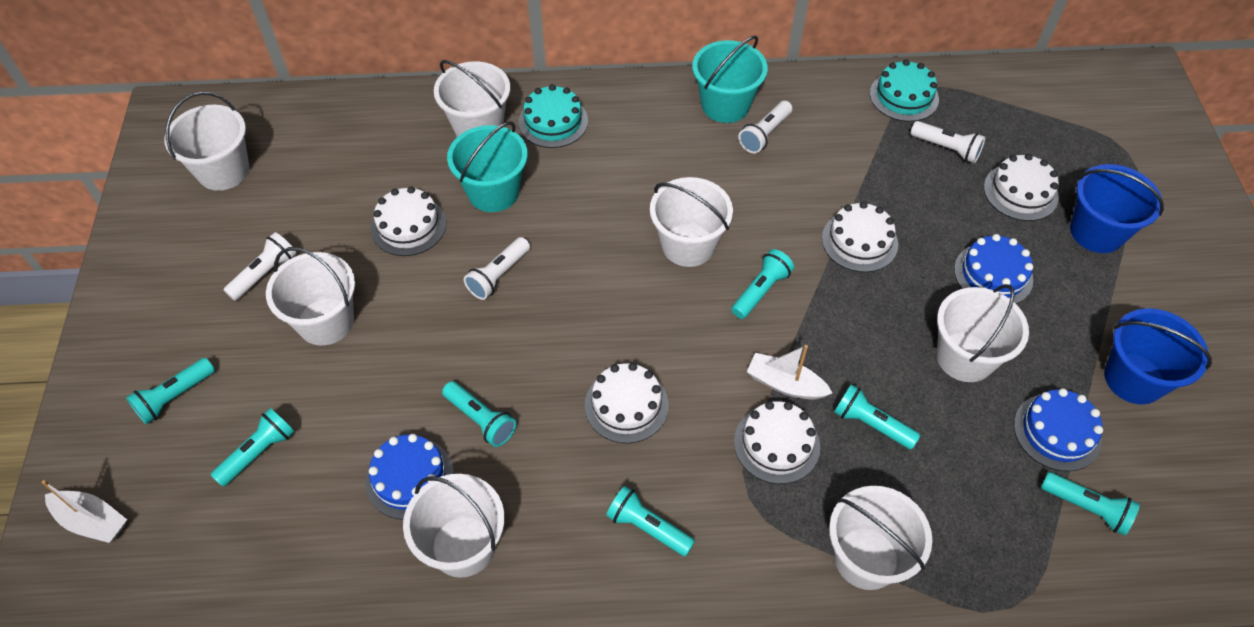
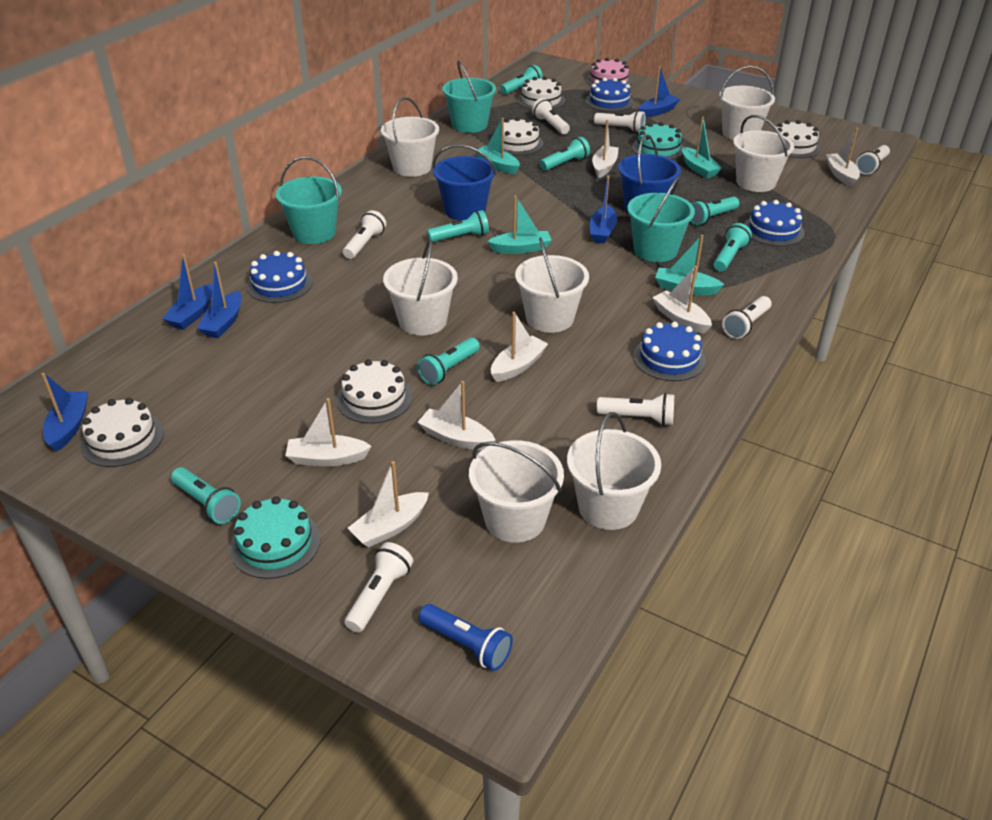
blue boat: 0 -> 5
blue cake: 3 -> 4
blue flashlight: 0 -> 1
pink cake: 0 -> 1
turquoise boat: 0 -> 4
turquoise bucket: 2 -> 3
white boat: 2 -> 7
white flashlight: 4 -> 7

